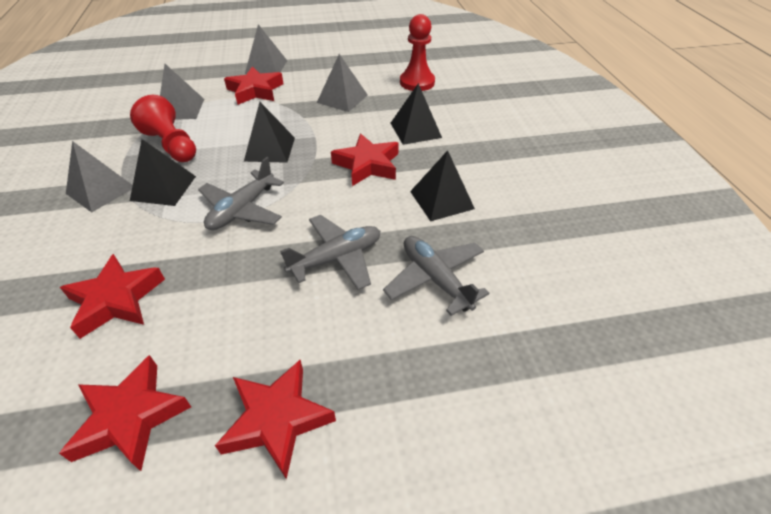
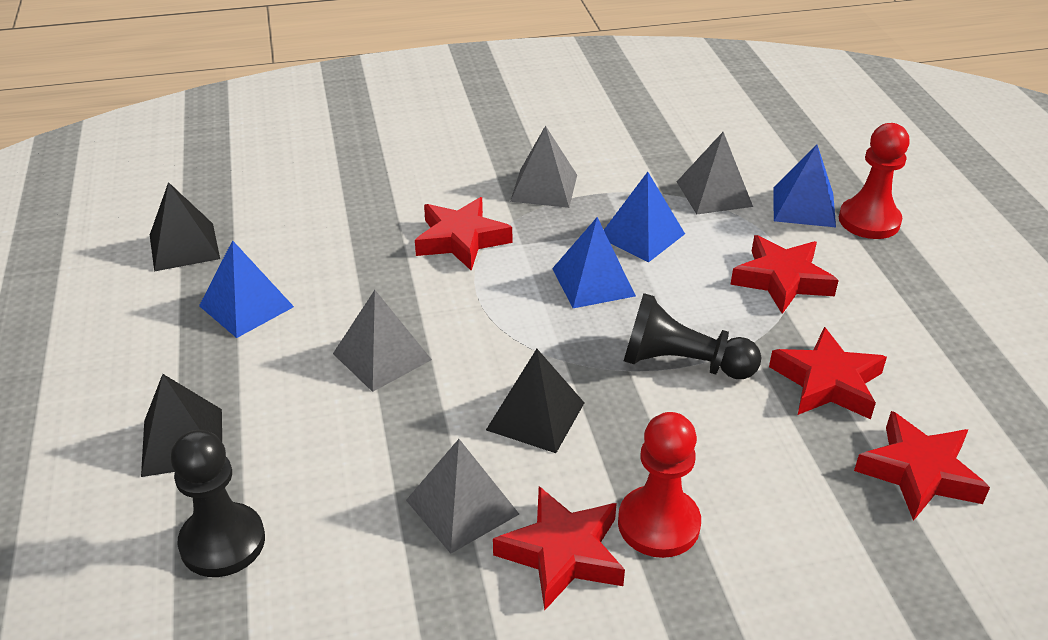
black pawn: 0 -> 2
black pyramid: 4 -> 3
blue pyramid: 0 -> 4
grey plane: 3 -> 0

